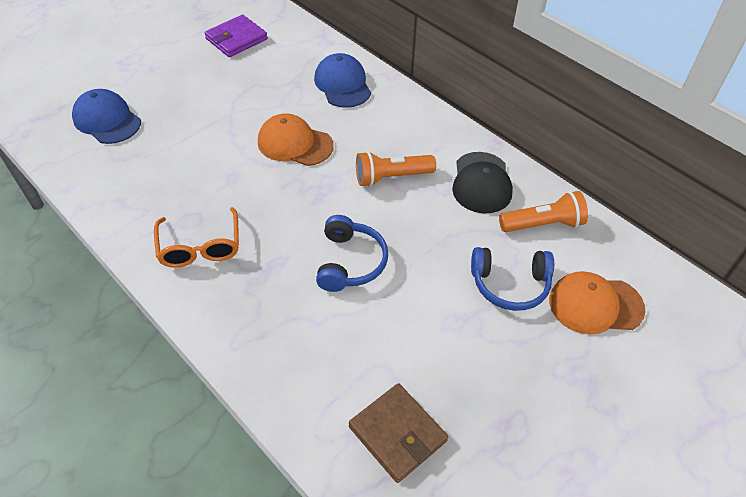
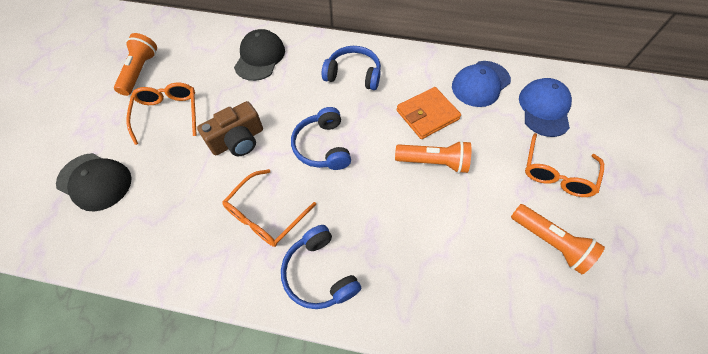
black cap: 1 -> 2
blue headphones: 2 -> 3
brown camera: 0 -> 1
brown wallet: 1 -> 0
orange cap: 2 -> 0
orange flashlight: 2 -> 3
orange glasses: 1 -> 3
orange wallet: 0 -> 1
purple wallet: 1 -> 0

